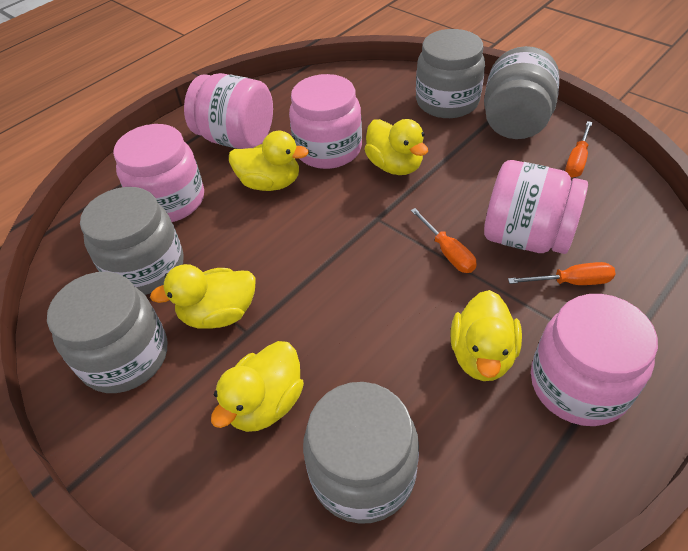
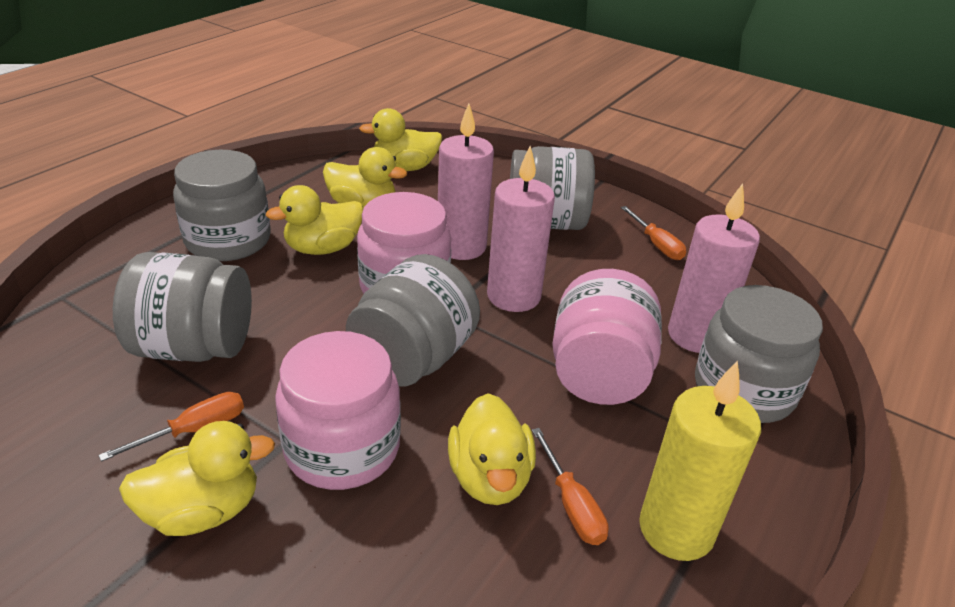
pink candle: 0 -> 3
pink jar: 5 -> 3
yellow candle: 0 -> 1

